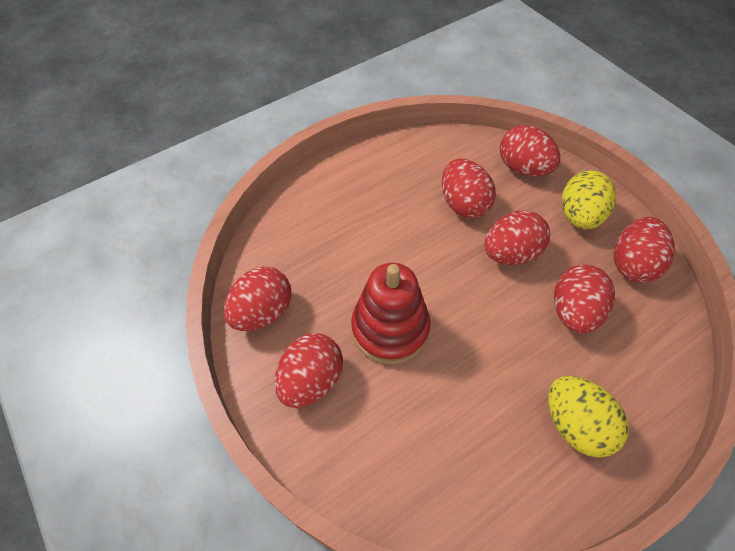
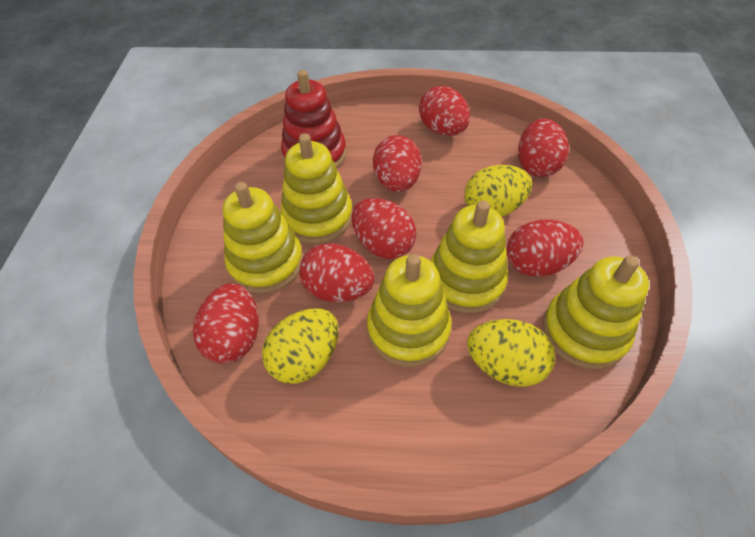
yellow egg: 2 -> 3
yellow stacking toy: 0 -> 5

